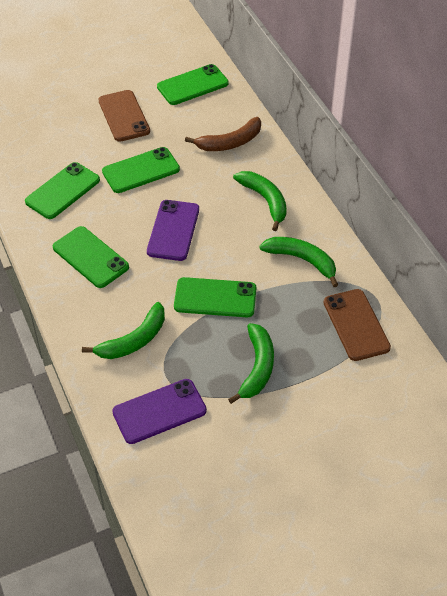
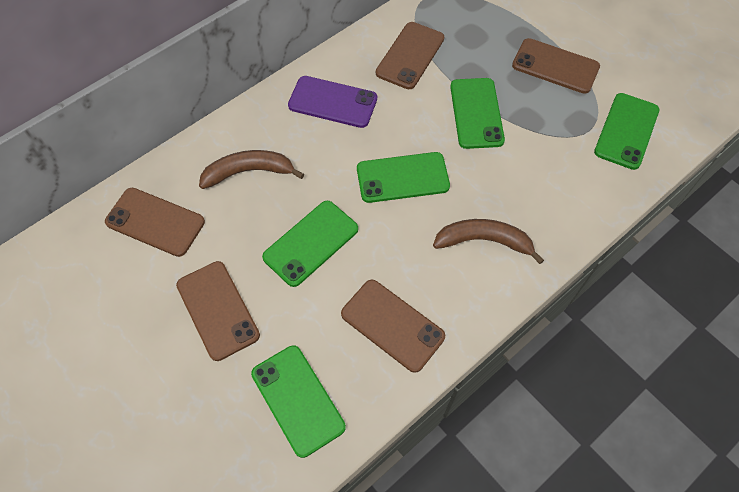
brown banana: 1 -> 2
brown phone: 2 -> 5
green banana: 4 -> 0
purple phone: 2 -> 1

